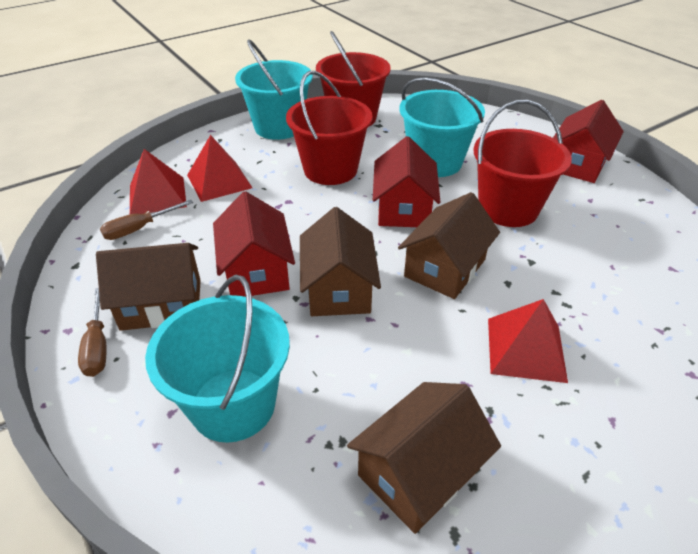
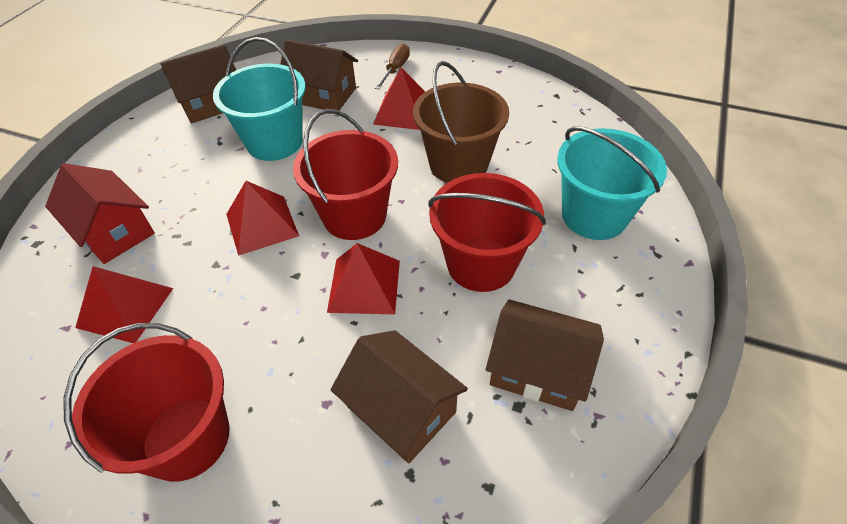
brown bucket: 0 -> 1
brown screwdriver: 2 -> 1
red house: 3 -> 1
red pyramid: 3 -> 4
turquoise bucket: 3 -> 2

